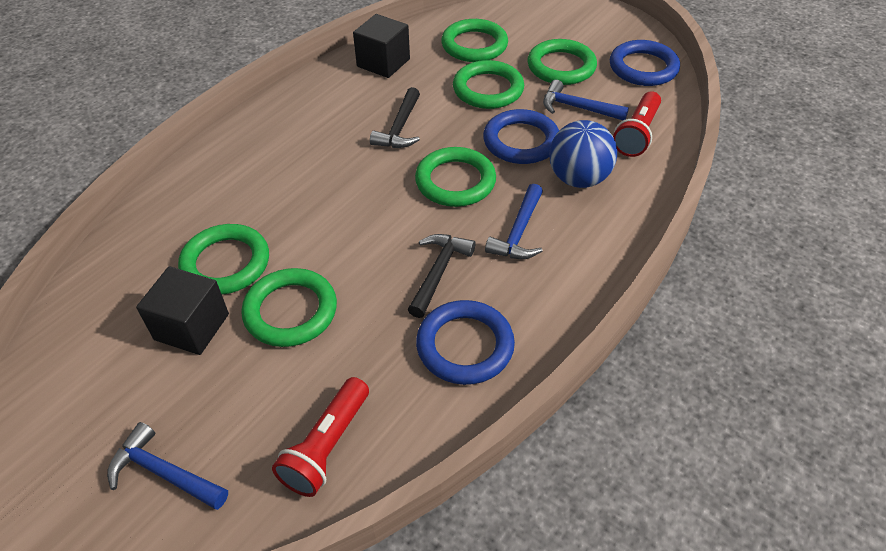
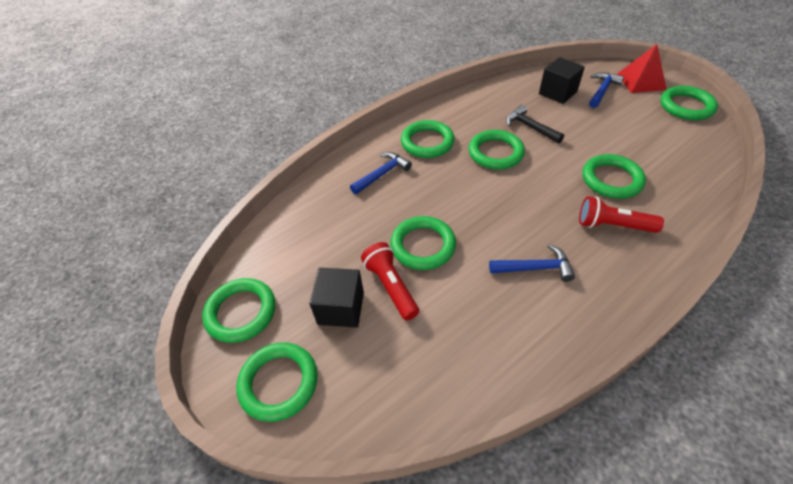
black hammer: 2 -> 1
blue ball: 1 -> 0
blue ring: 3 -> 0
green ring: 6 -> 7
red pyramid: 0 -> 1

